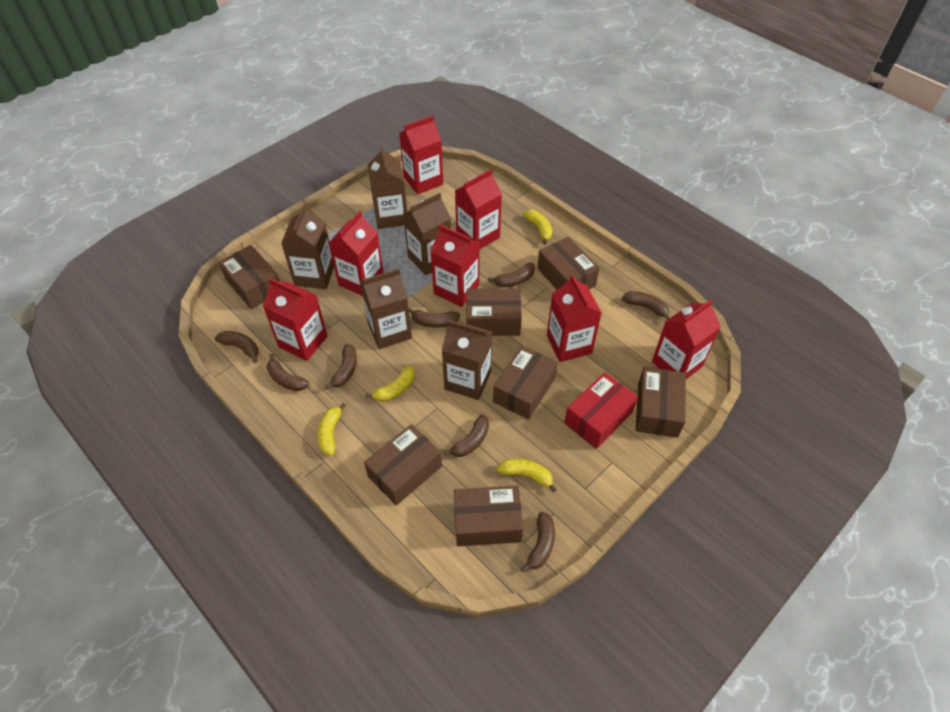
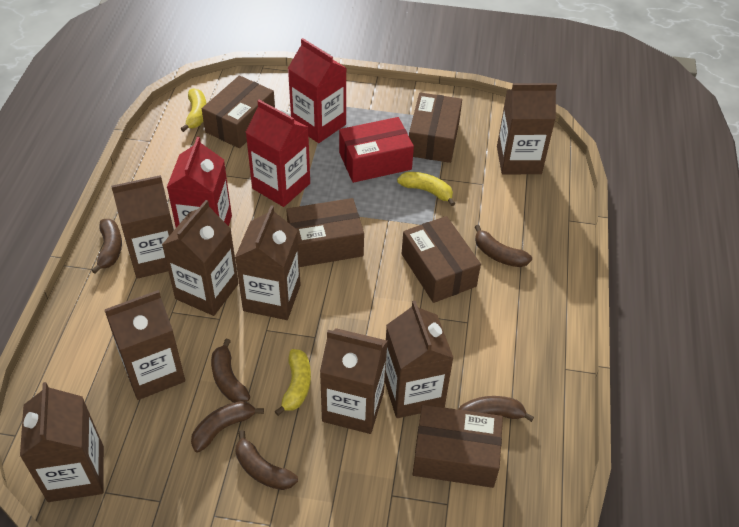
brown banana: 8 -> 6
brown box: 7 -> 5
brown carton: 5 -> 8
red carton: 7 -> 3
yellow banana: 4 -> 3

